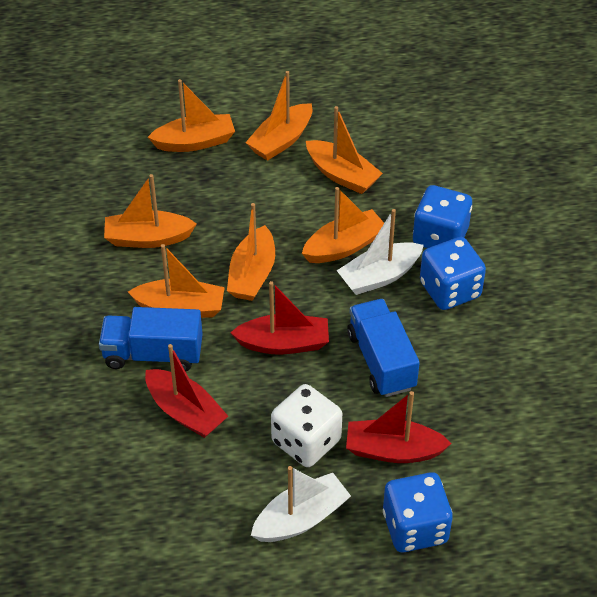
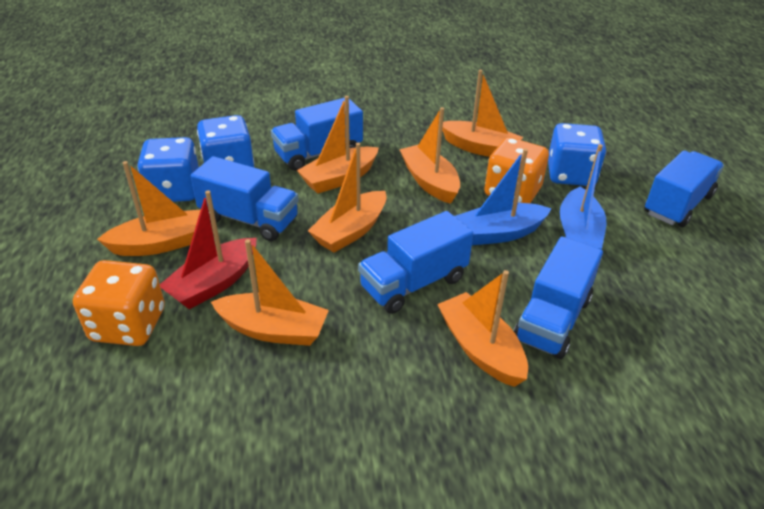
blue boat: 0 -> 2
blue truck: 2 -> 5
orange dice: 0 -> 2
red boat: 3 -> 1
white boat: 2 -> 0
white dice: 1 -> 0

